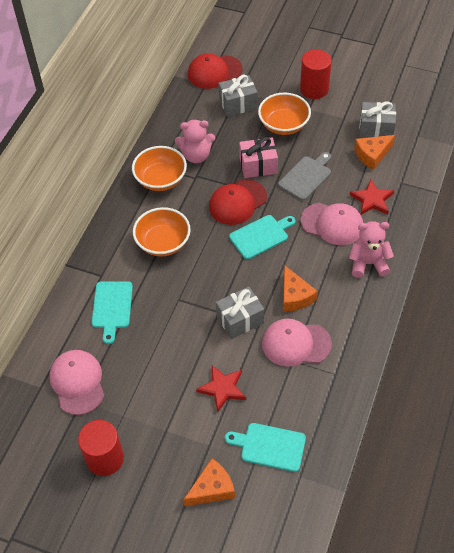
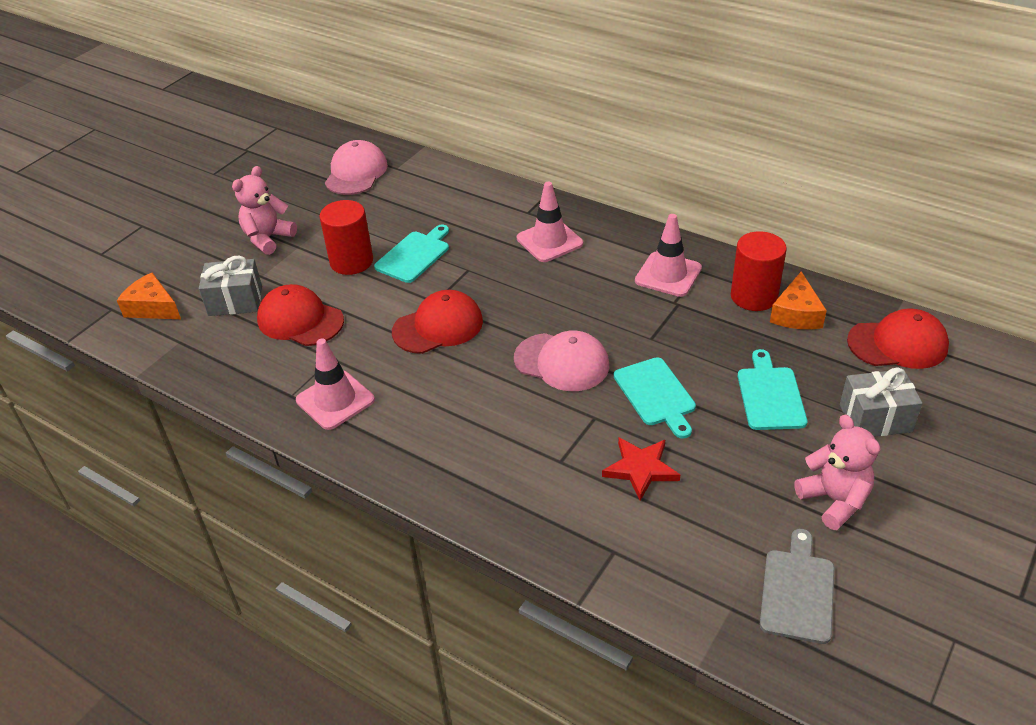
grey gift: 3 -> 2
orange bowl: 3 -> 0
orange cheese: 3 -> 2
pink cap: 3 -> 2
pink gift: 1 -> 0
pink traffic cone: 0 -> 3
red cap: 2 -> 3
red star: 2 -> 1

